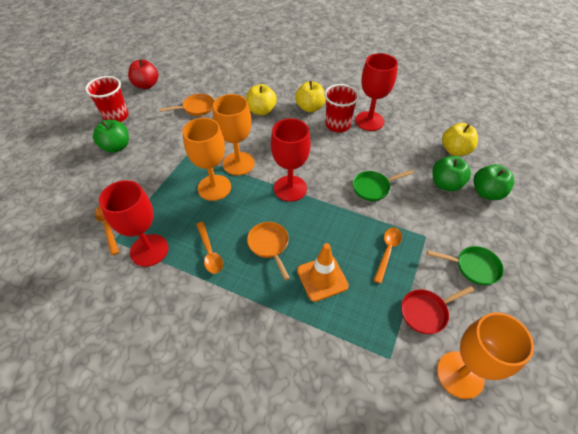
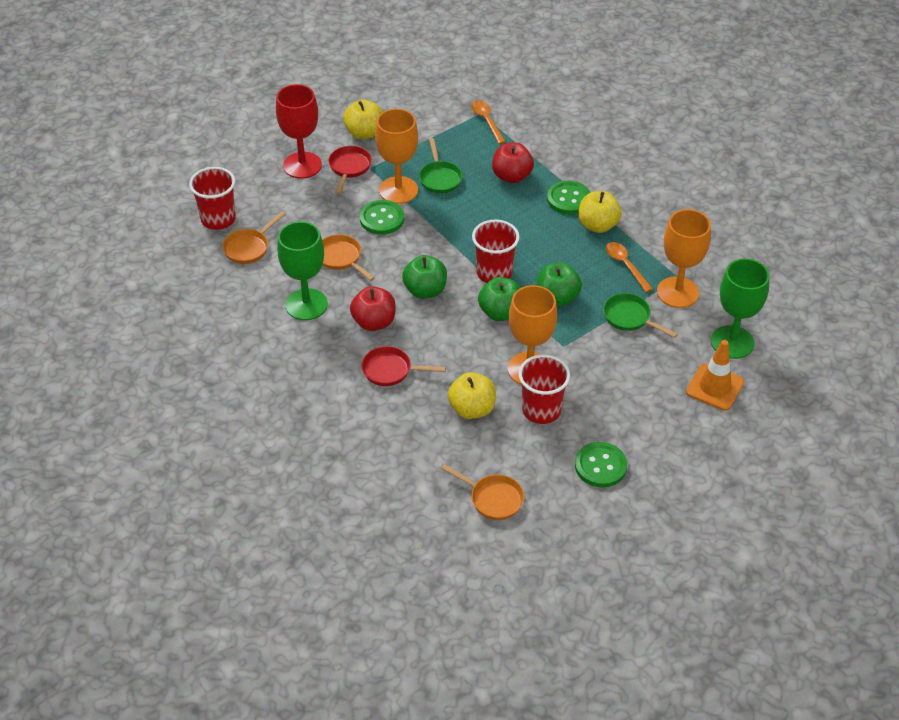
green button: 0 -> 3
green goblet: 0 -> 2
orange pan: 2 -> 3
orange spoon: 3 -> 2
red apple: 1 -> 2
red cup: 2 -> 3
red goblet: 3 -> 1
red pan: 1 -> 2

